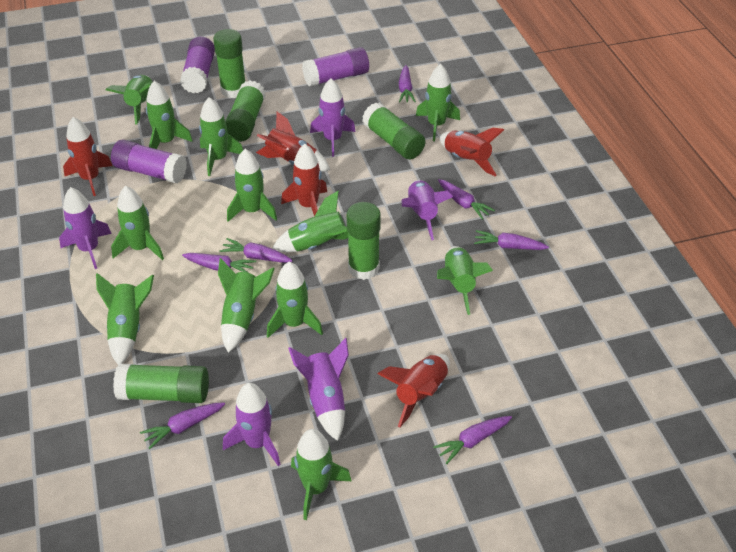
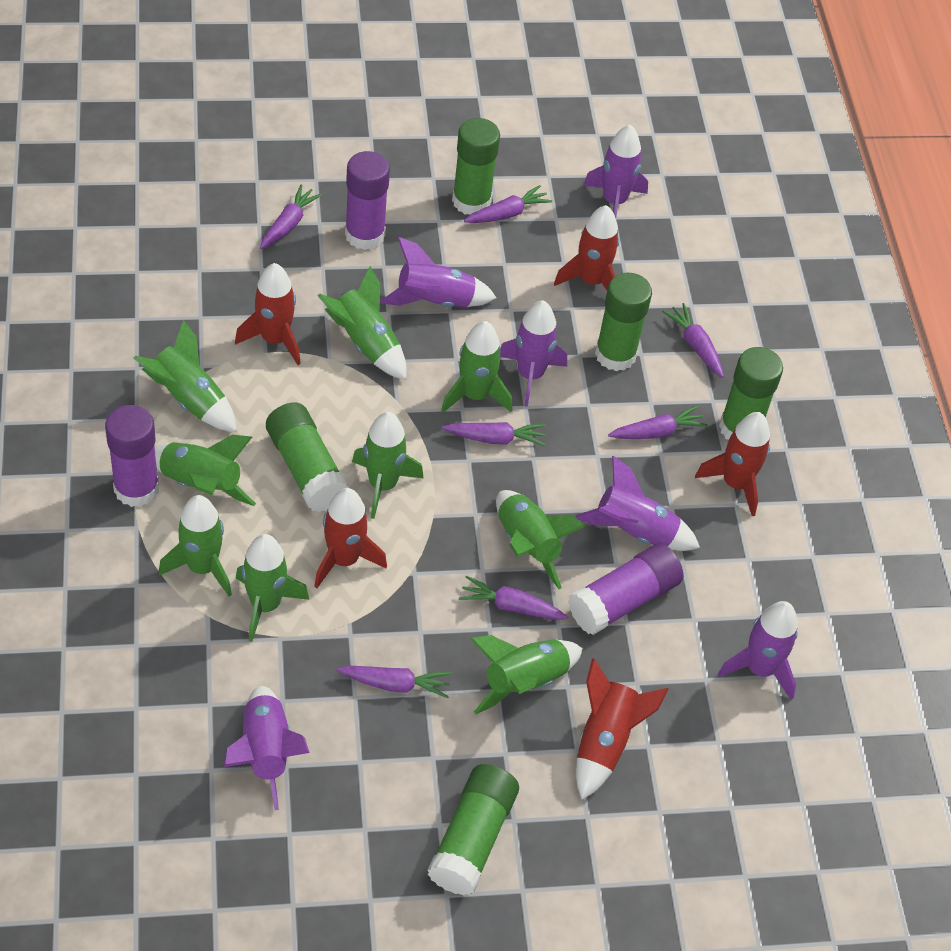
green rocket: 12 -> 9
purple rocket: 5 -> 6

